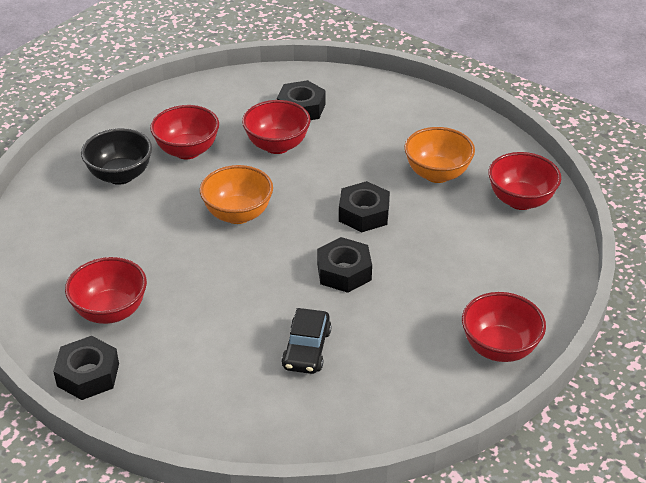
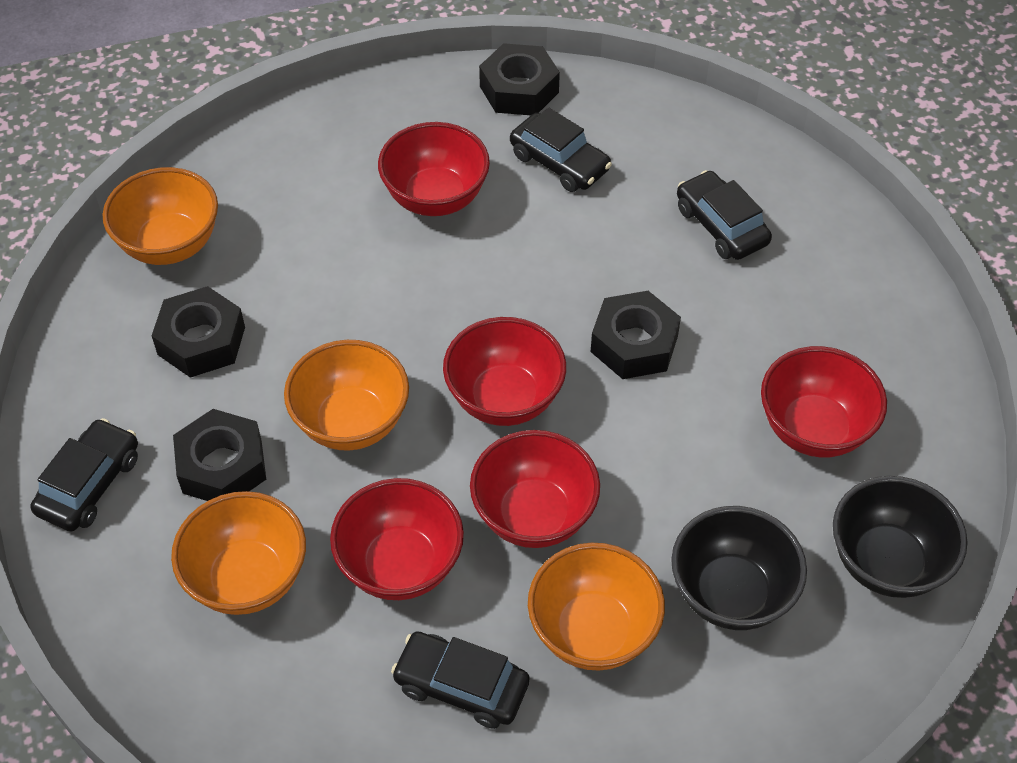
black bowl: 1 -> 2
black car: 1 -> 4
orange bowl: 2 -> 4

